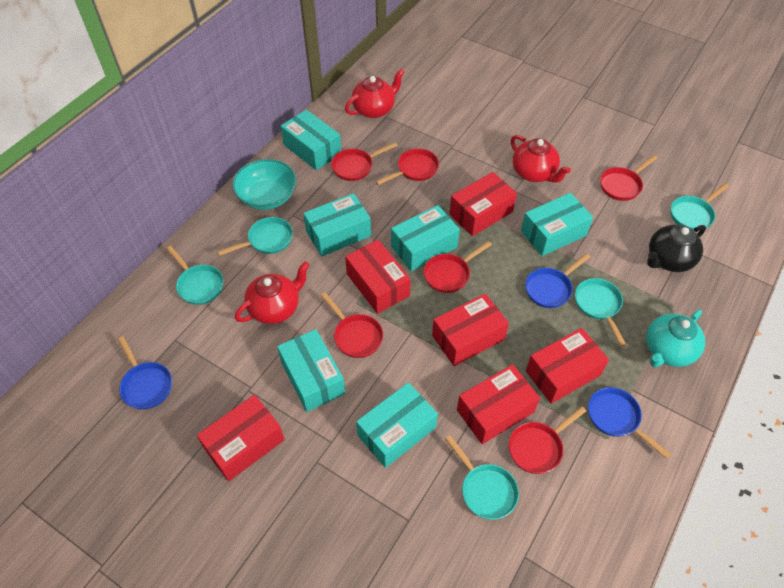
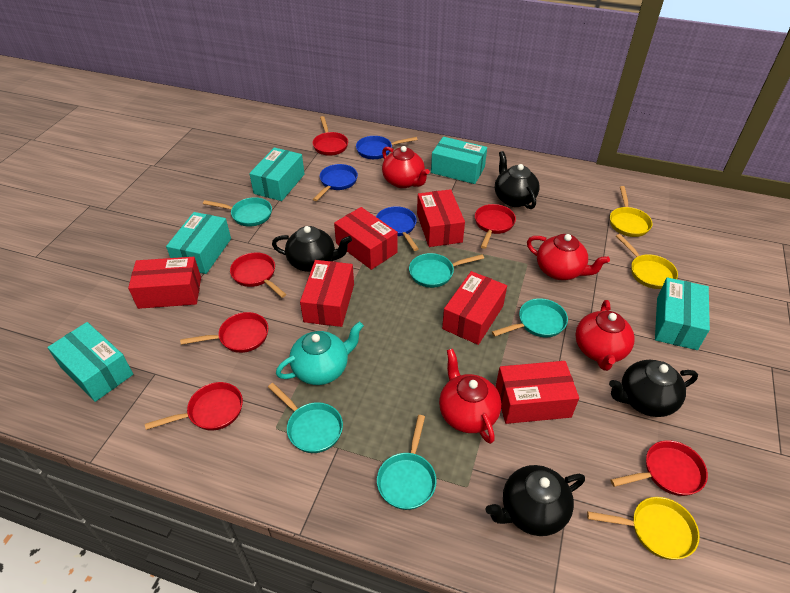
black teapot: 1 -> 4
red teapot: 3 -> 4
turquoise bowl: 1 -> 0
turquoise box: 6 -> 5
yellow pan: 0 -> 3

